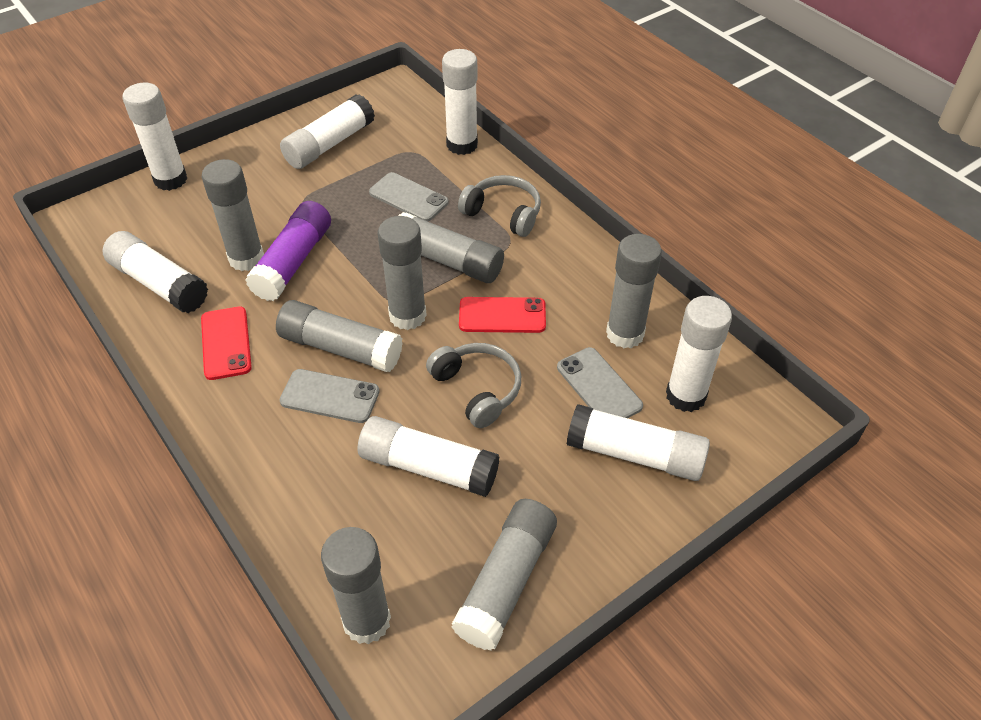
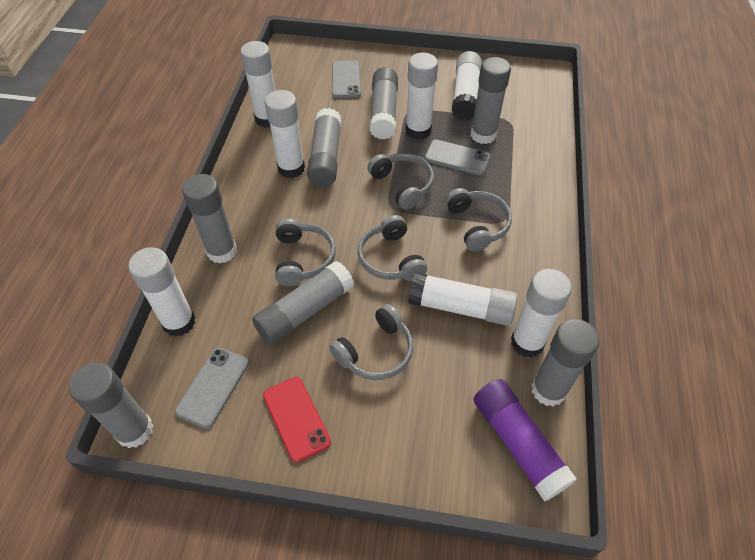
grey headphones: 2 -> 5
red phone: 2 -> 1

